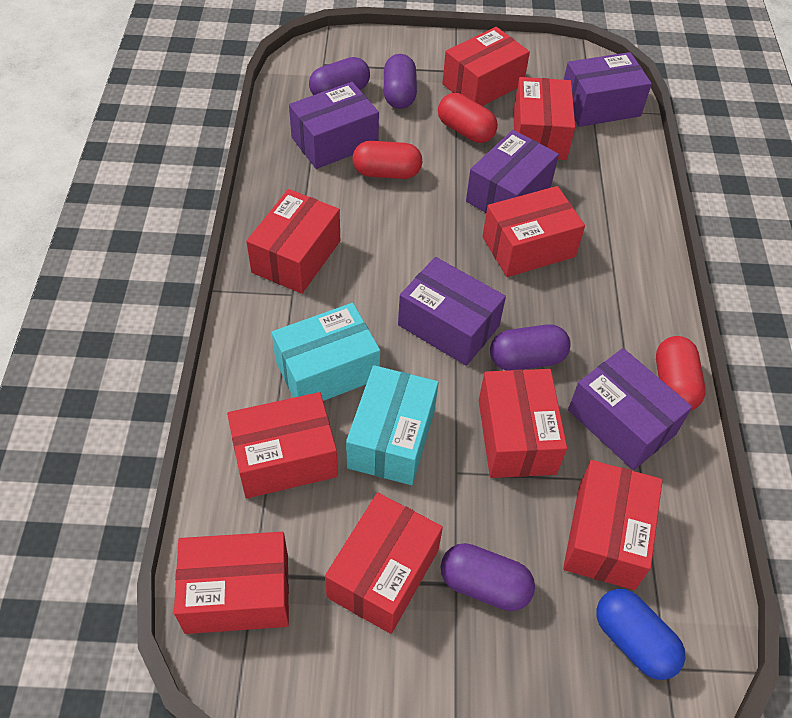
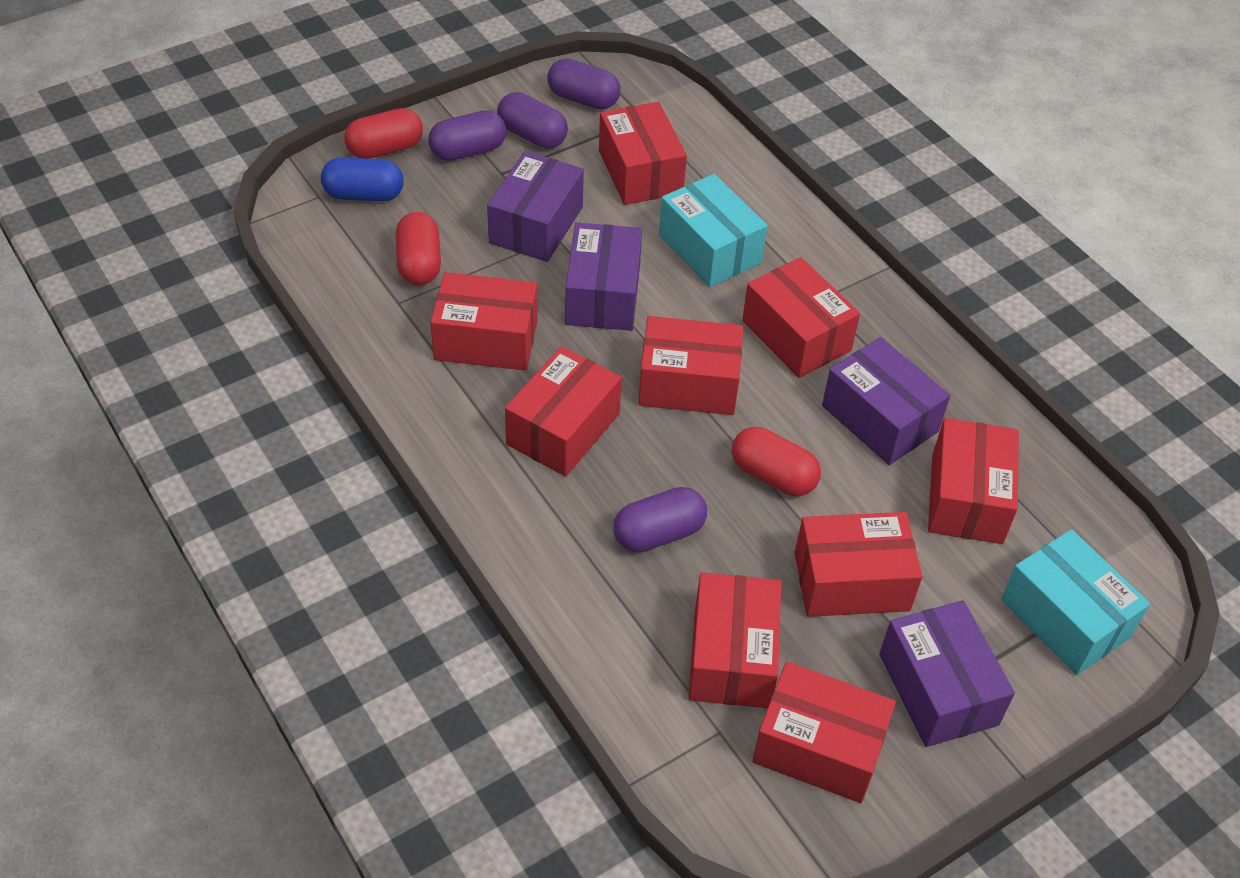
purple box: 5 -> 4

